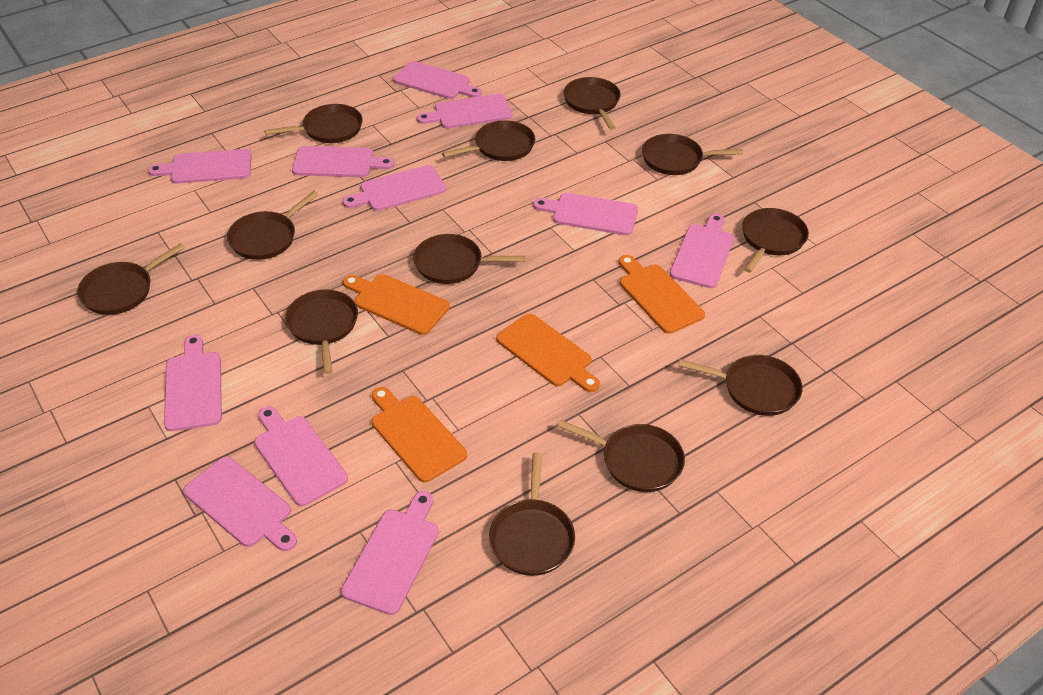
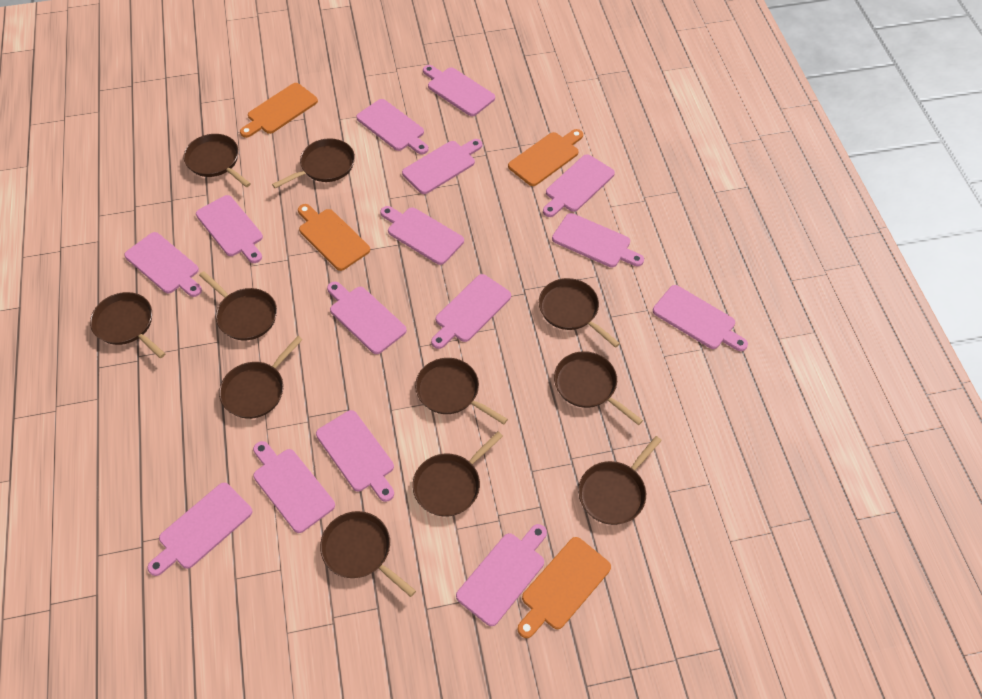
brown pan: 12 -> 11
pink cutting board: 11 -> 15

